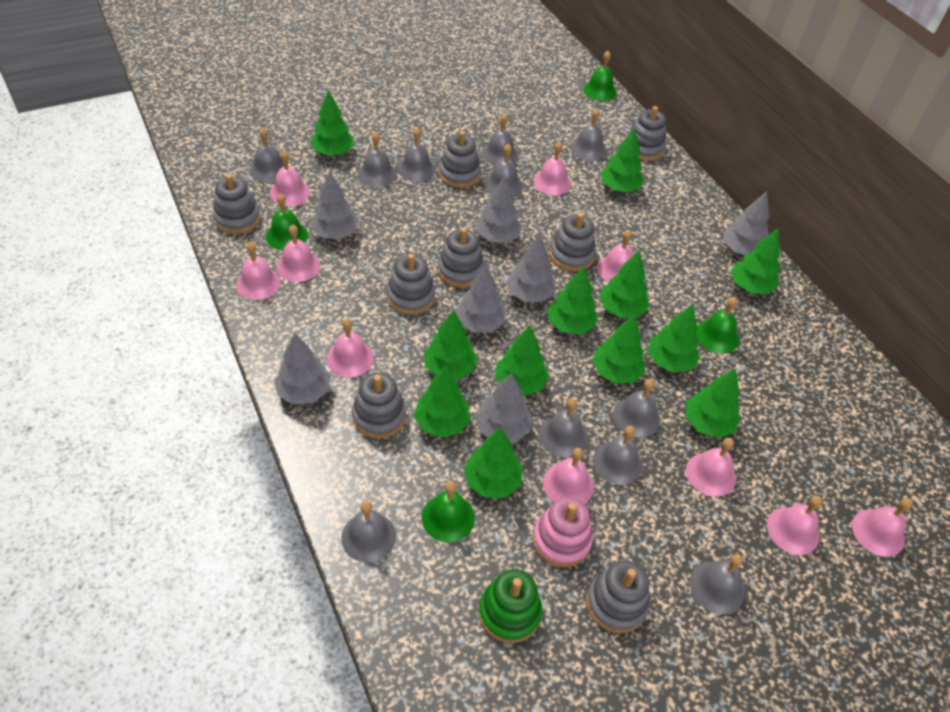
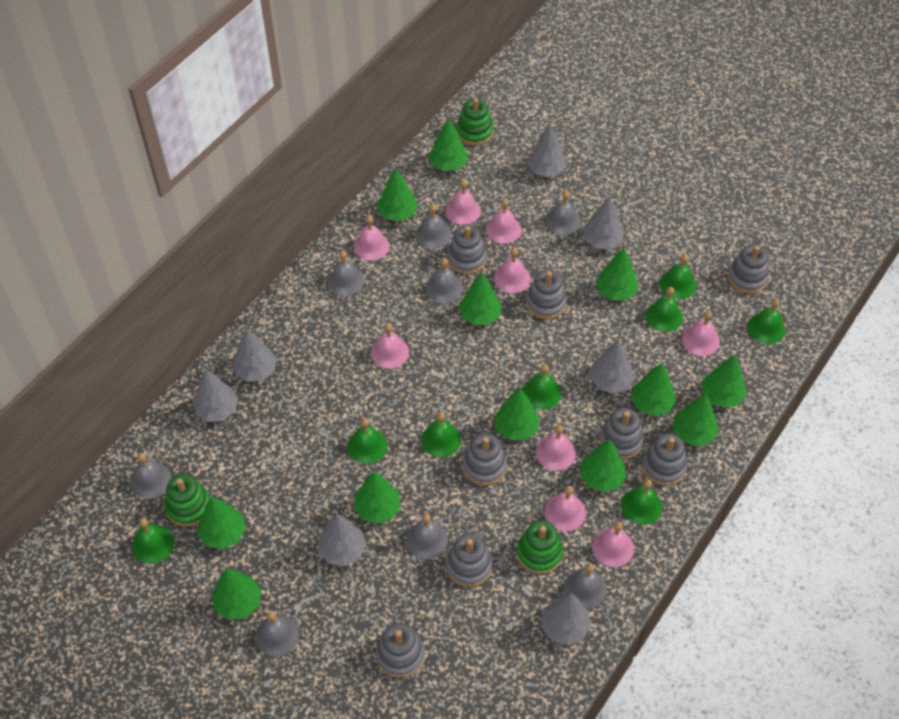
green bell: 4 -> 8
green stacking toy: 1 -> 3
grey bell: 11 -> 8
pink bell: 10 -> 9
pink stacking toy: 1 -> 0

